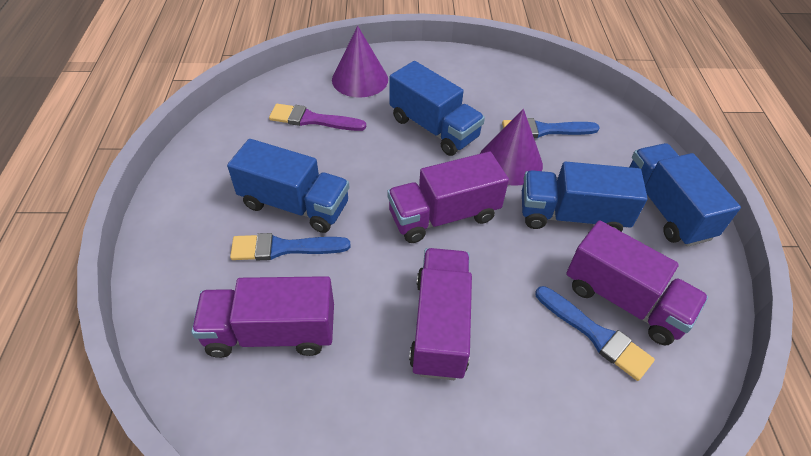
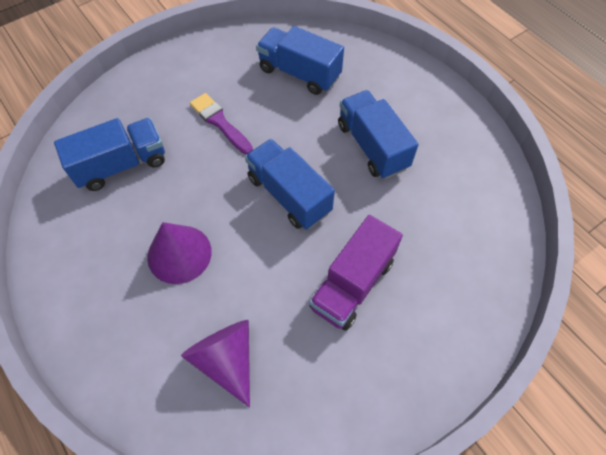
blue brush: 3 -> 0
purple truck: 4 -> 1

